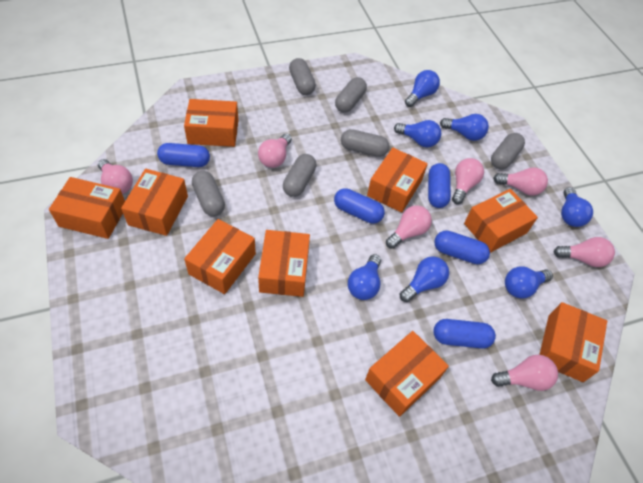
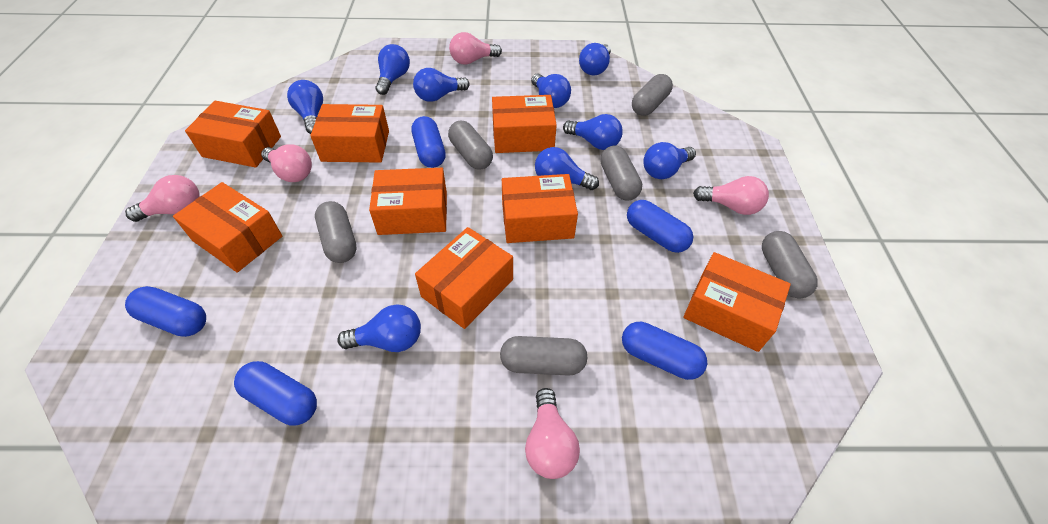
blue light bulb: 7 -> 9
orange box: 9 -> 8
pink light bulb: 7 -> 5

